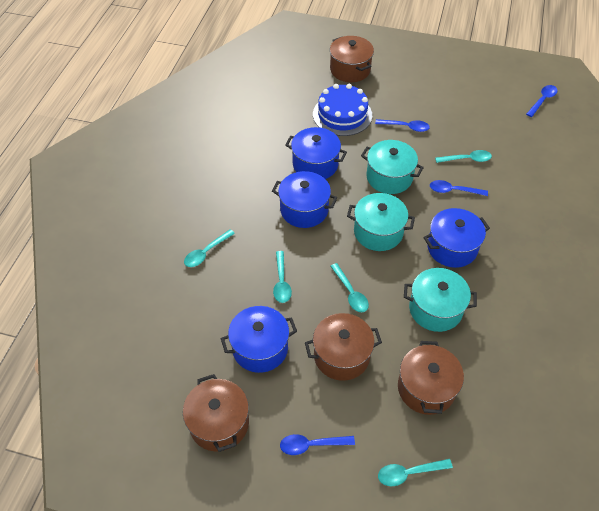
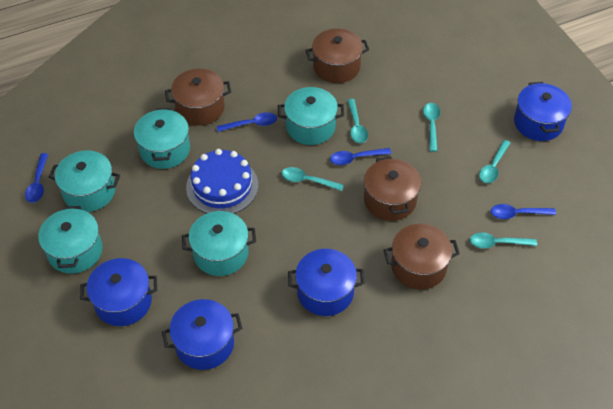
turquoise pot: 3 -> 5

